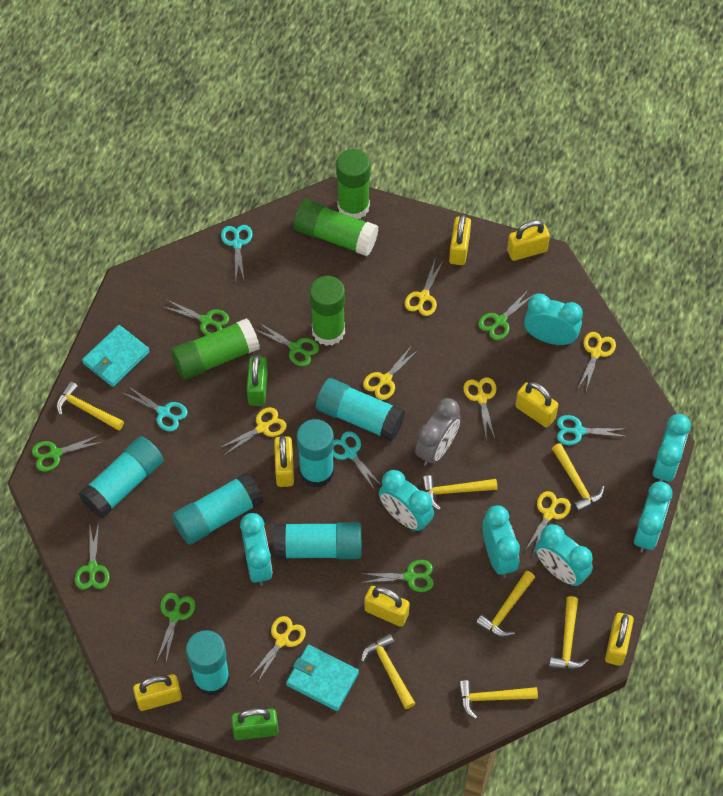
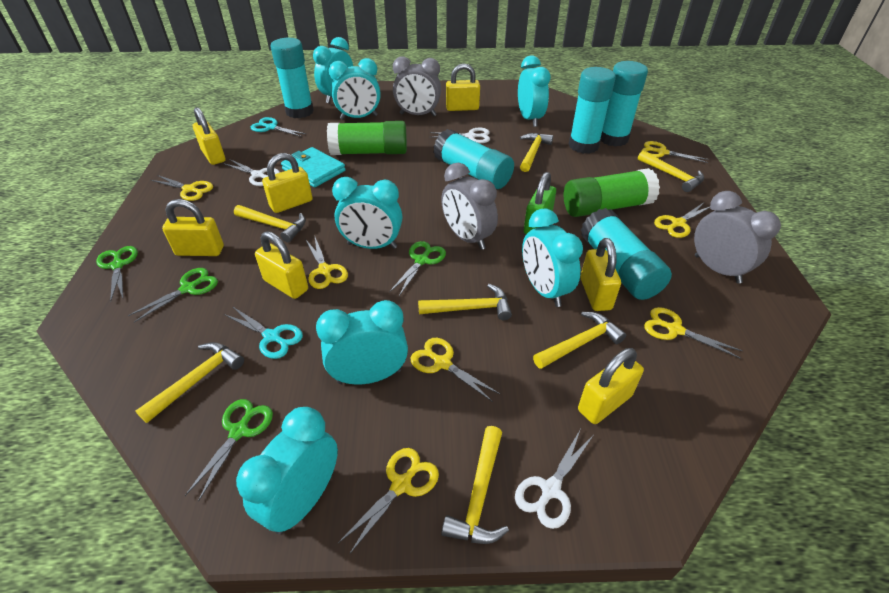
green glue stick: 4 -> 2
green padlock: 2 -> 1
green scissors: 7 -> 4
grey clock: 1 -> 3
turquoise glue stick: 6 -> 5
turquoise scissors: 4 -> 2
turquoise wallet: 2 -> 1
white scissors: 0 -> 3

